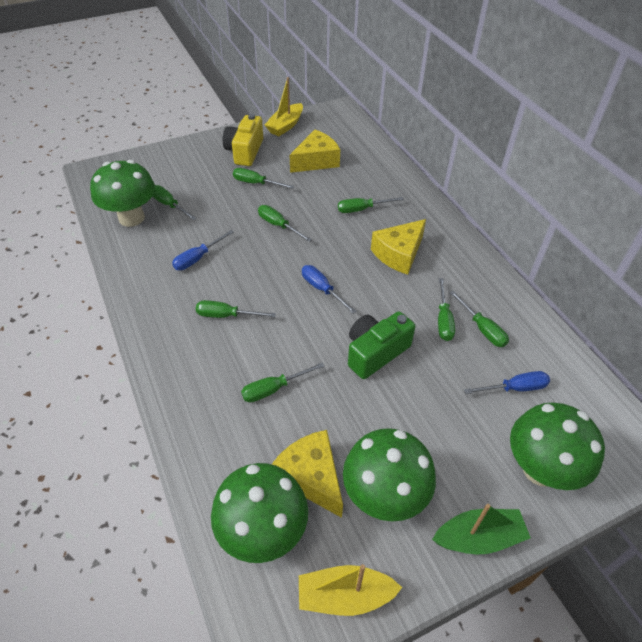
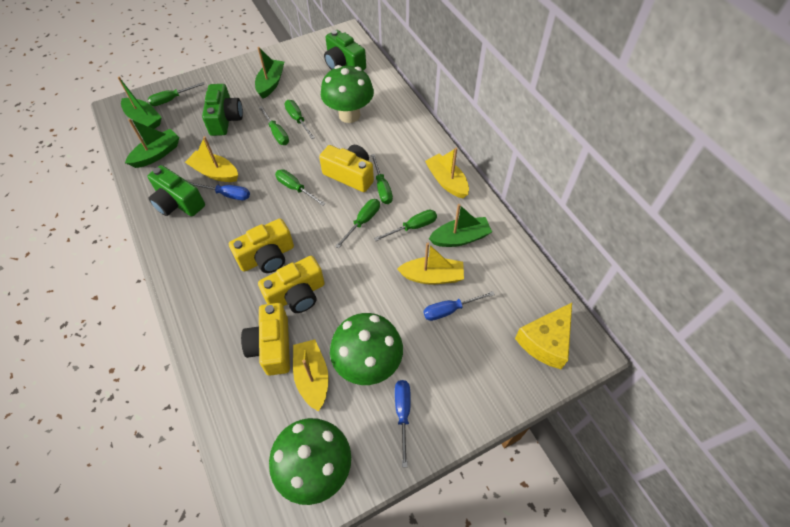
green boat: 1 -> 4
green camera: 1 -> 3
green mushroom: 4 -> 3
green screwdriver: 8 -> 7
yellow boat: 2 -> 4
yellow camera: 1 -> 4
yellow cheese: 3 -> 1

